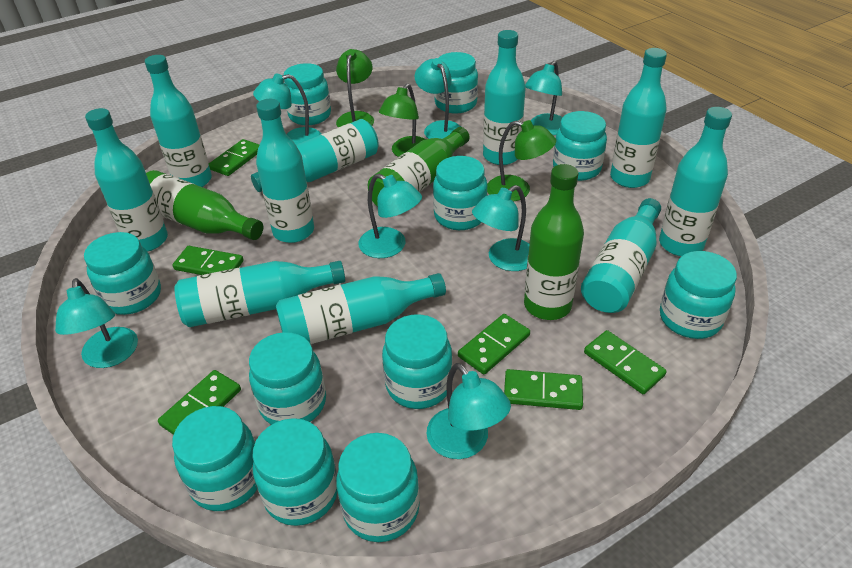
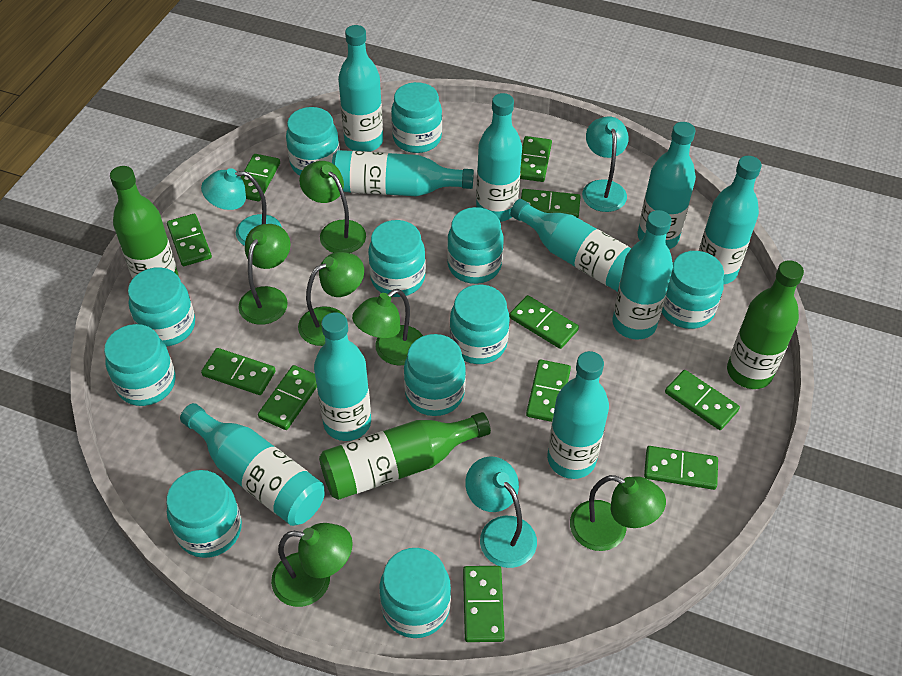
green domino: 6 -> 11
green lamp: 3 -> 6
turquoise lamp: 7 -> 3

